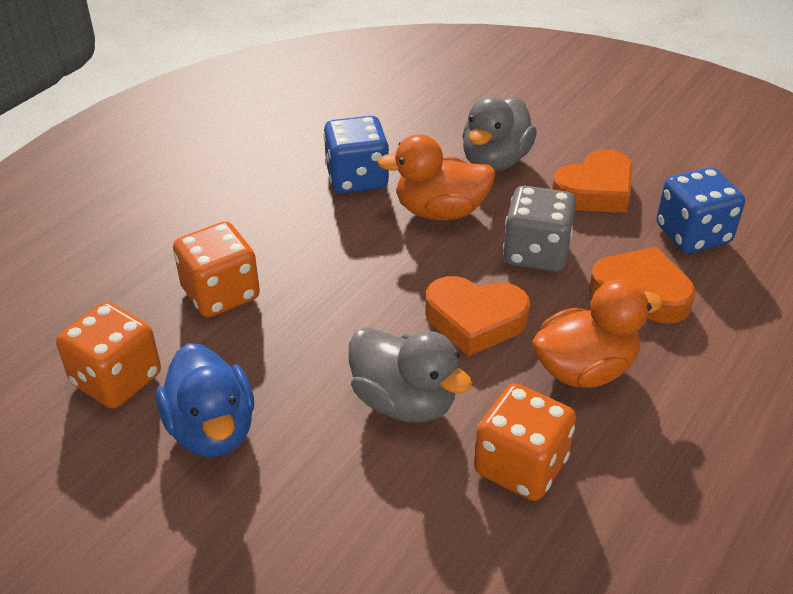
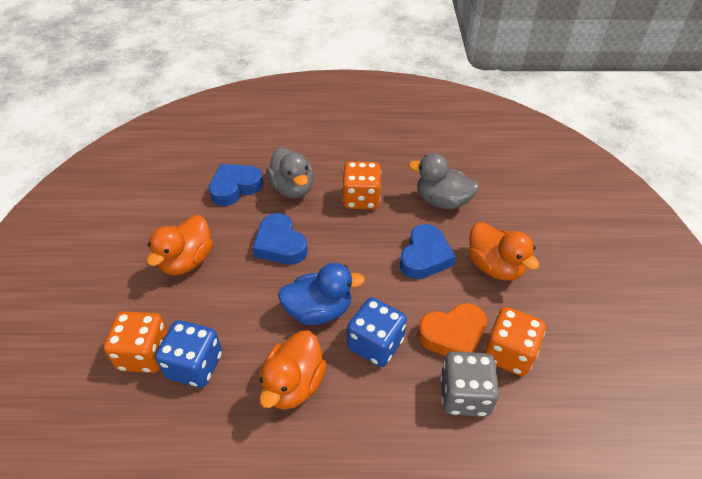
blue heart: 0 -> 3
orange duck: 2 -> 3
orange heart: 3 -> 1

